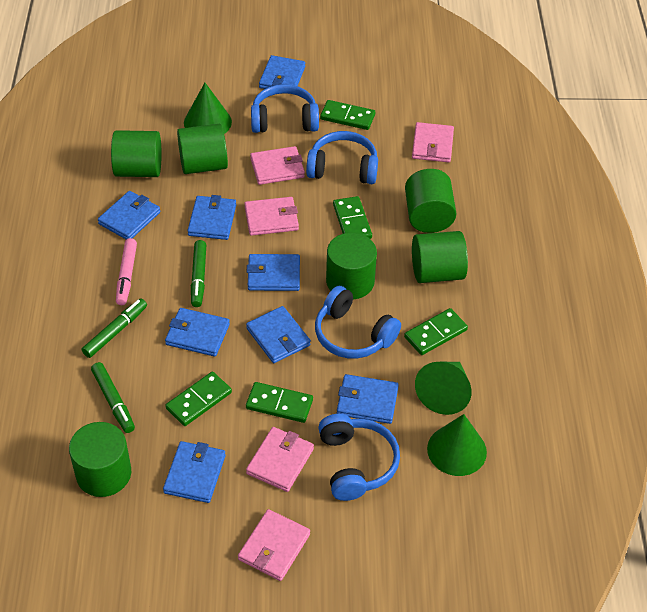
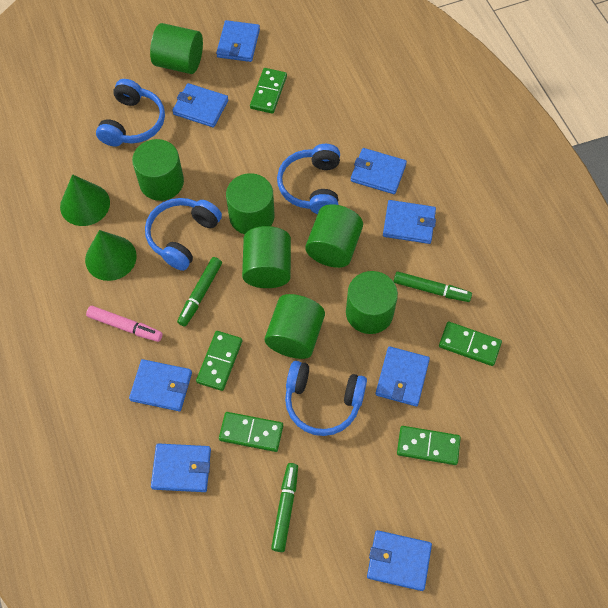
green cone: 3 -> 2
green cylinder: 6 -> 7
pink wallet: 5 -> 0

